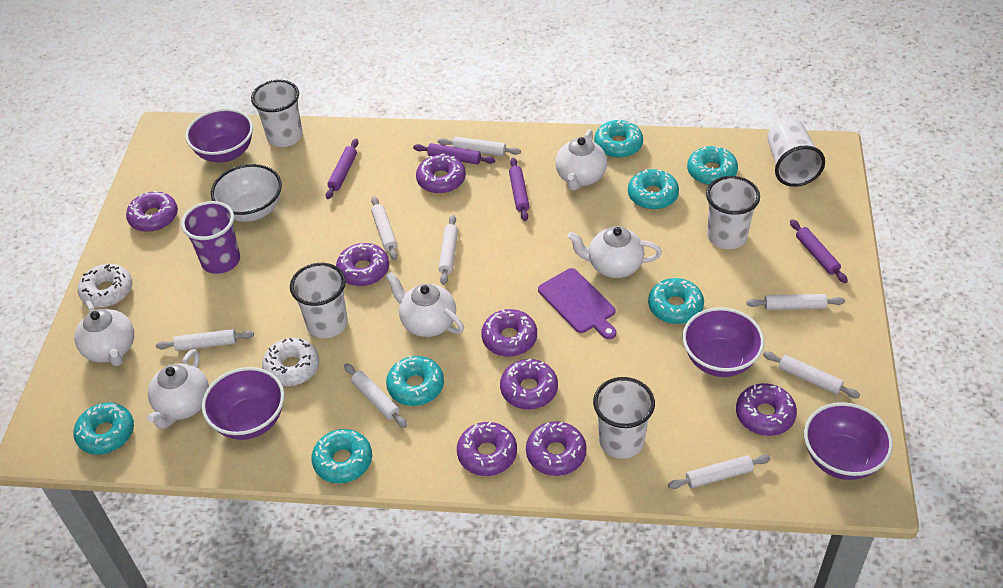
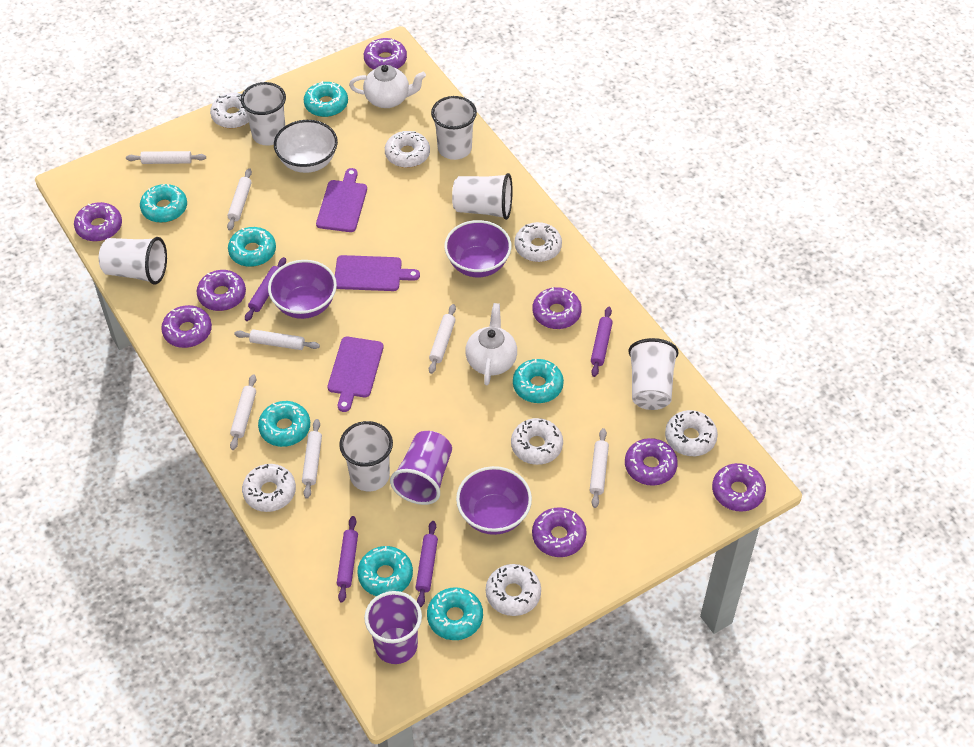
purple bowl: 4 -> 3
purple cup: 1 -> 2
purple cutting board: 1 -> 3
white cup: 5 -> 6
white donut: 2 -> 7
white rolling pin: 8 -> 7
white teapot: 5 -> 2

